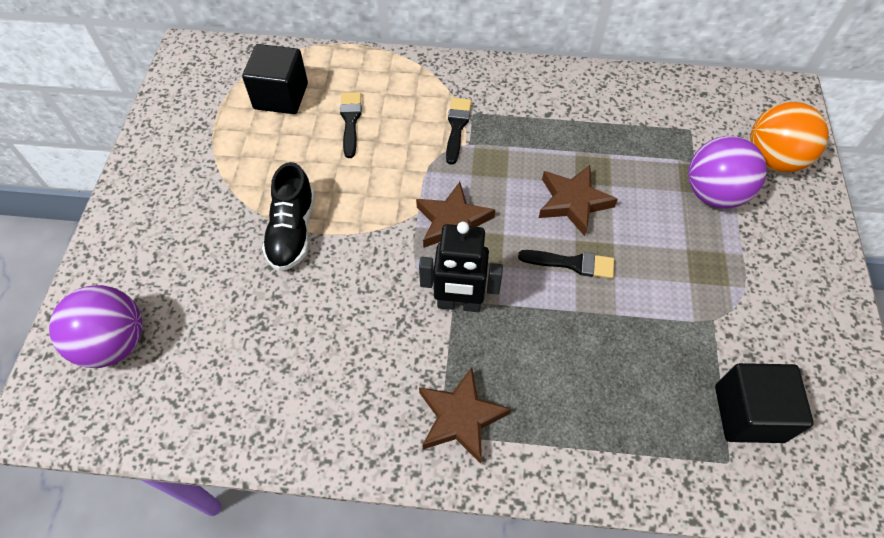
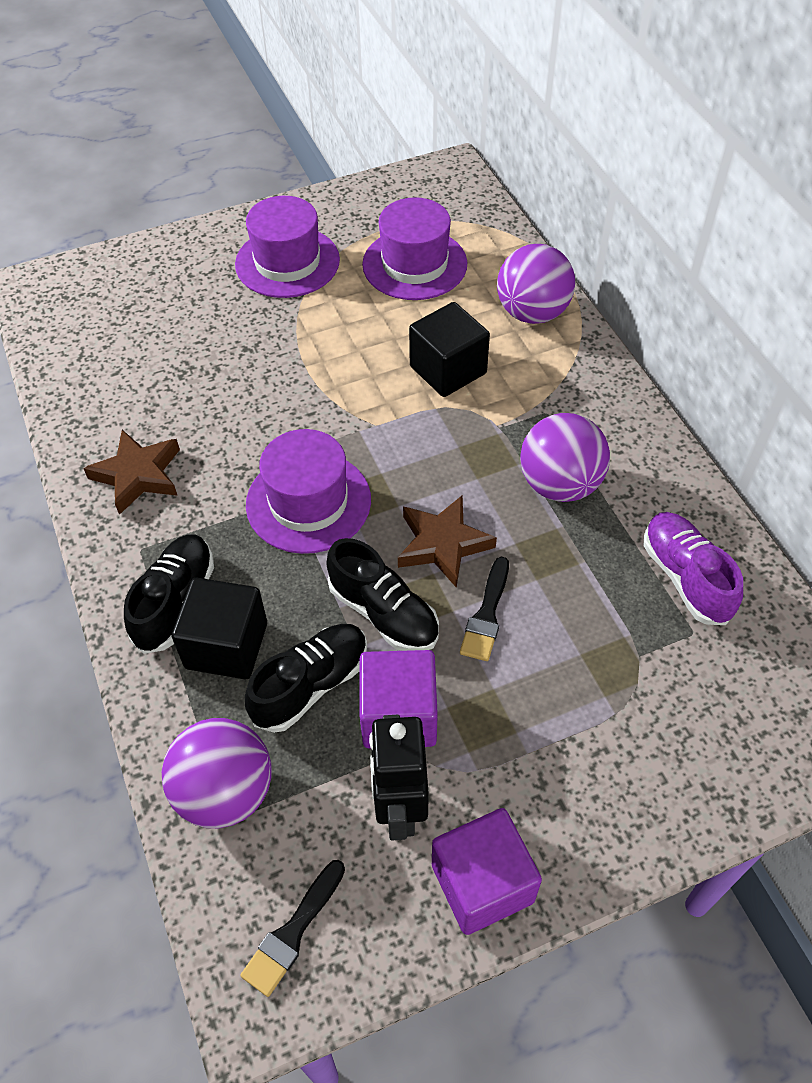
black brush: 3 -> 2
black shoe: 1 -> 3
brown star: 3 -> 2
orange ball: 1 -> 0
purple ball: 2 -> 3
purple cube: 0 -> 2
purple hat: 0 -> 3
purple shoe: 0 -> 1

